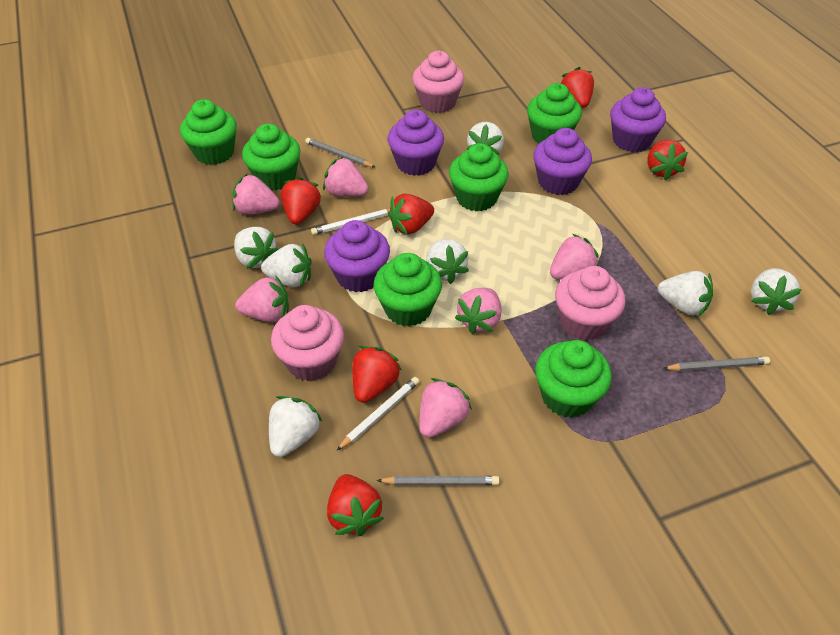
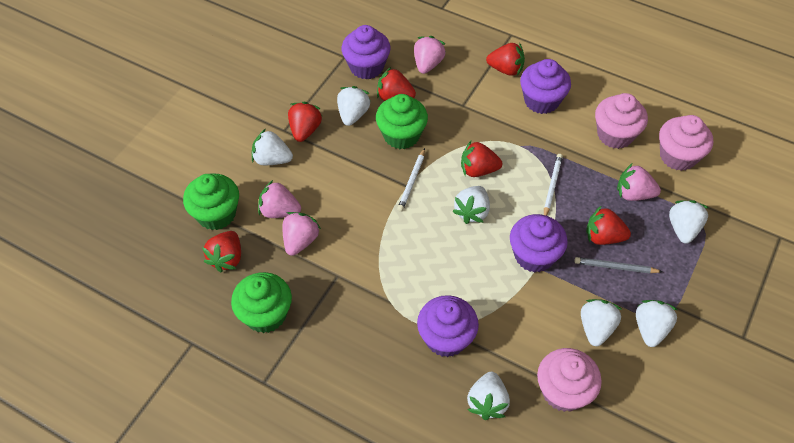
green cupcake: 6 -> 3
grey pencil: 3 -> 1
pink strawberry: 6 -> 4

